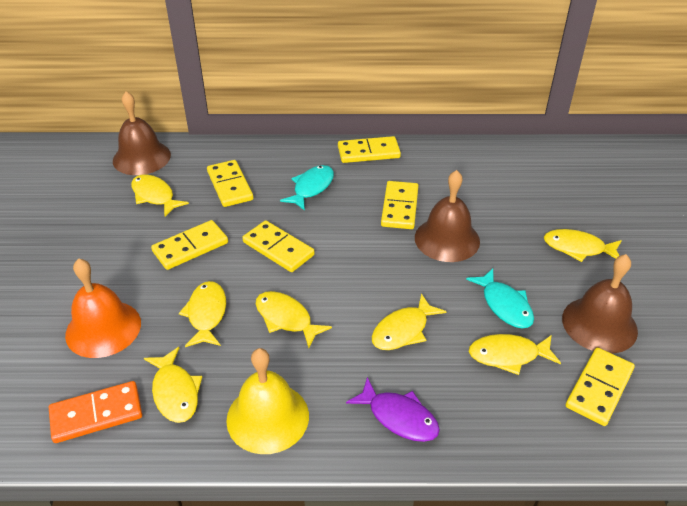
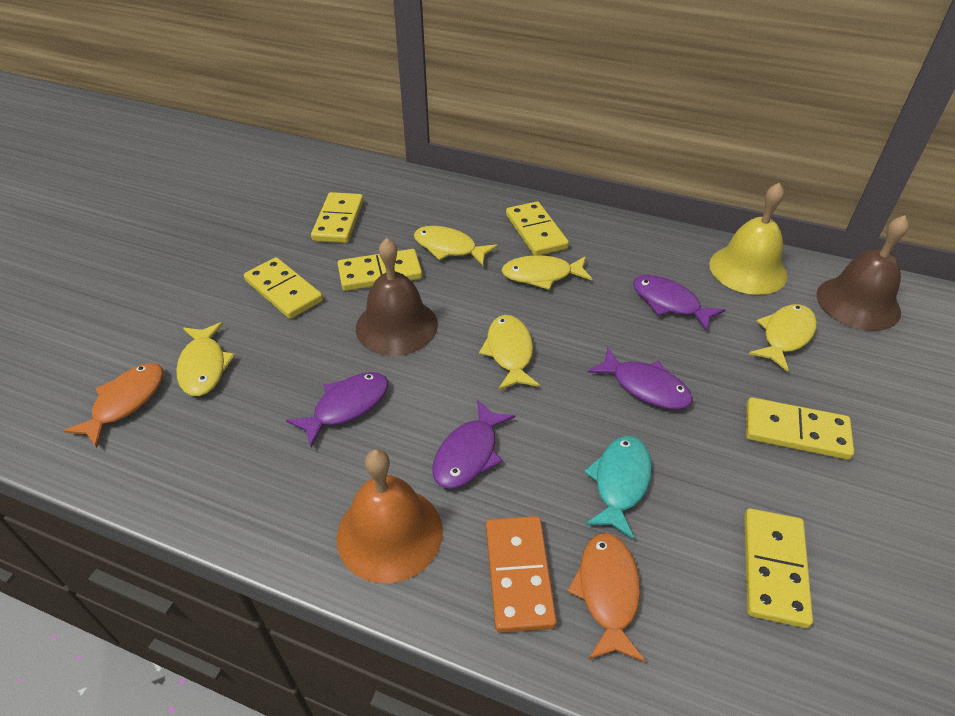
brown bell: 3 -> 2
orange fish: 0 -> 2
purple fish: 1 -> 4
turquoise fish: 2 -> 1
yellow fish: 7 -> 5

